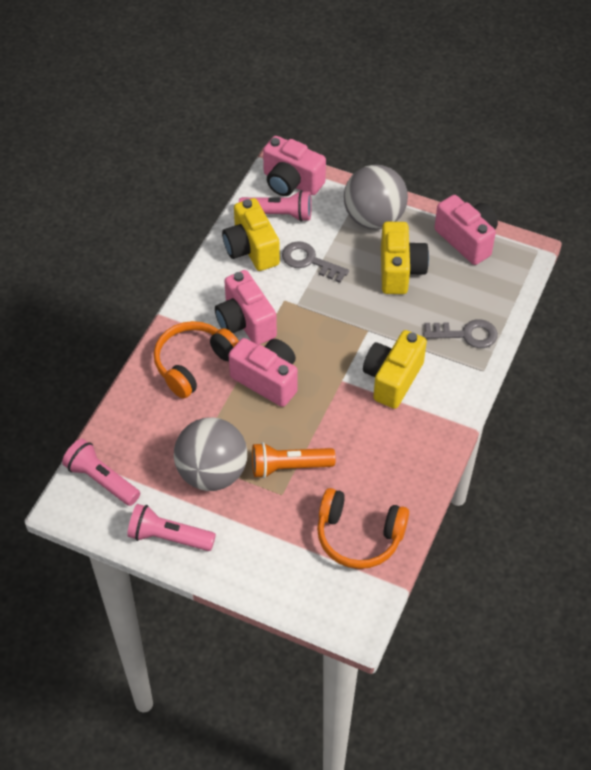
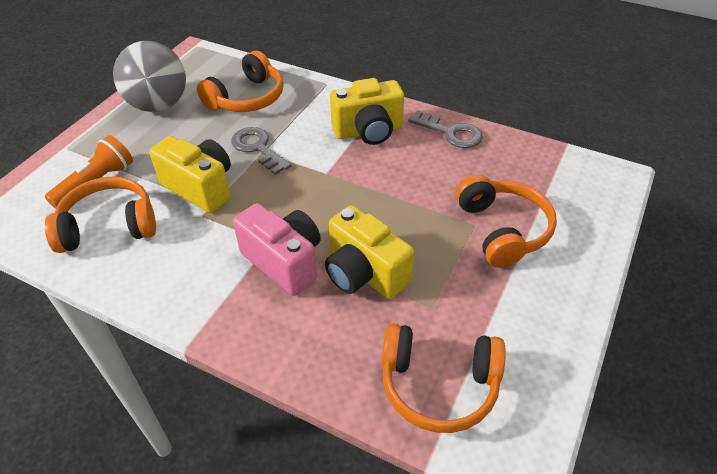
grey ball: 2 -> 1
orange headphones: 2 -> 4
pink camera: 4 -> 1
pink flashlight: 3 -> 0

